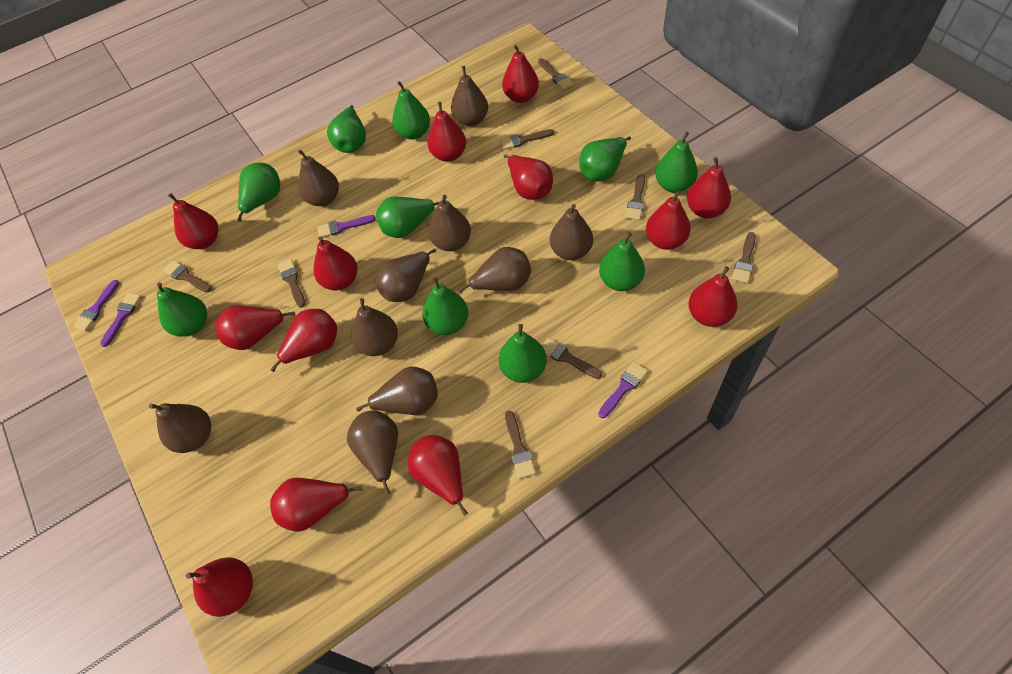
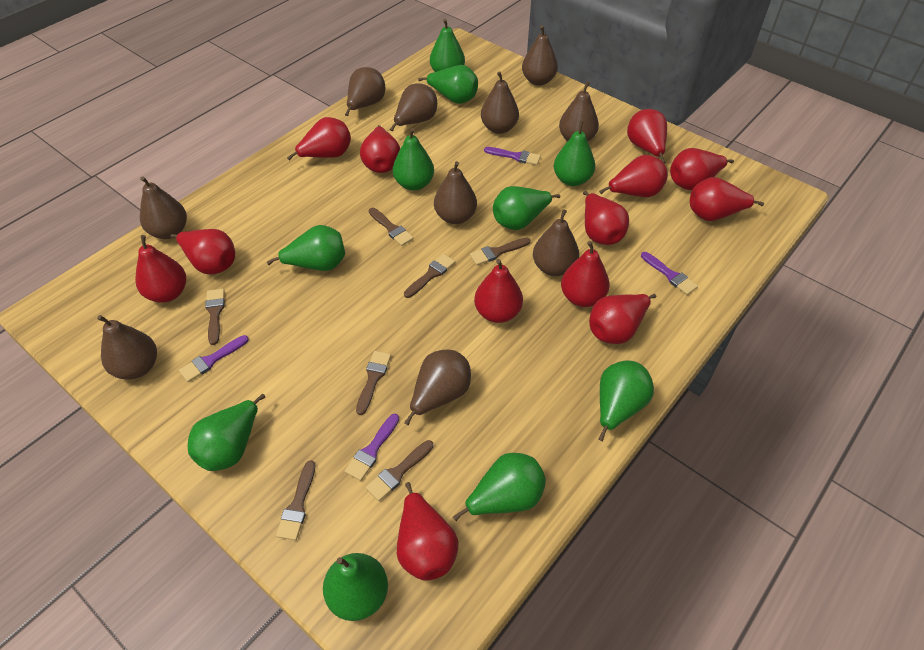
brown brush: 8 -> 7

